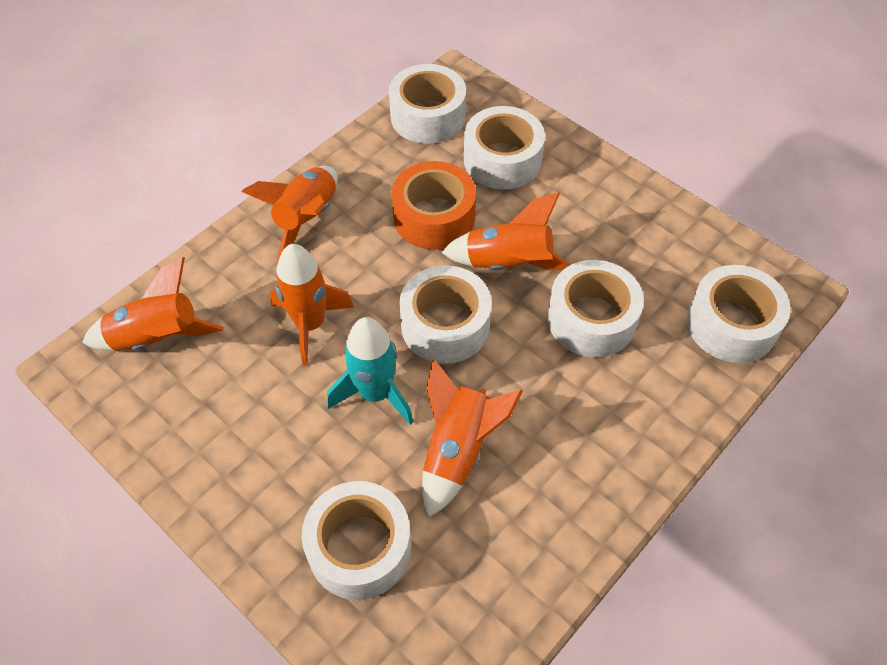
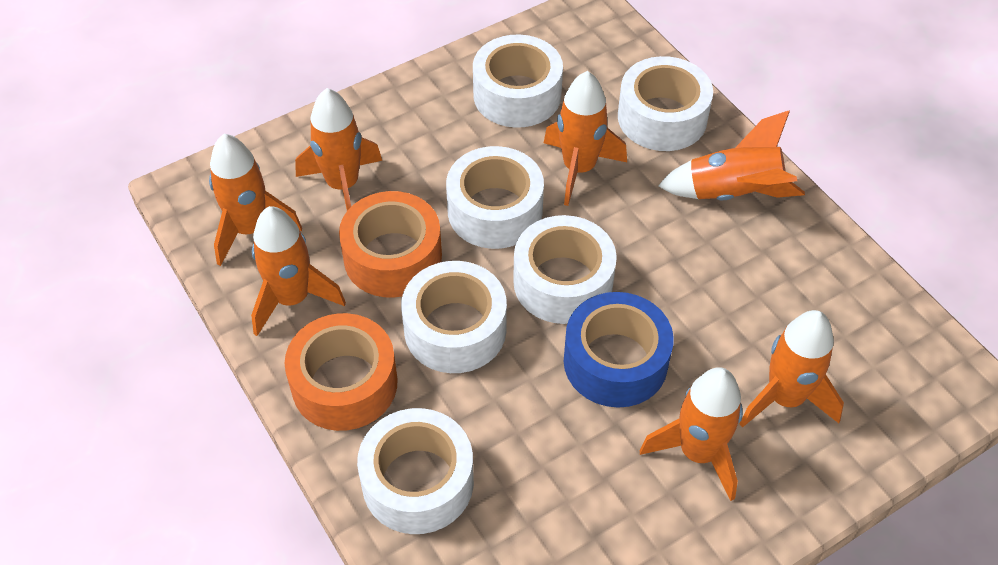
blue tape: 0 -> 1
orange rocket: 5 -> 7
orange tape: 1 -> 2
turquoise rocket: 1 -> 0

